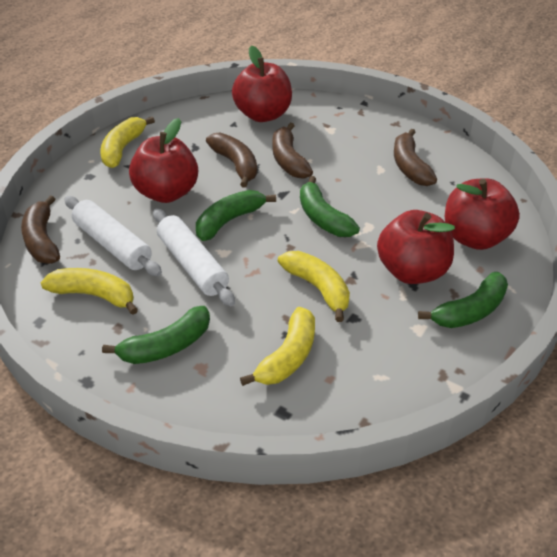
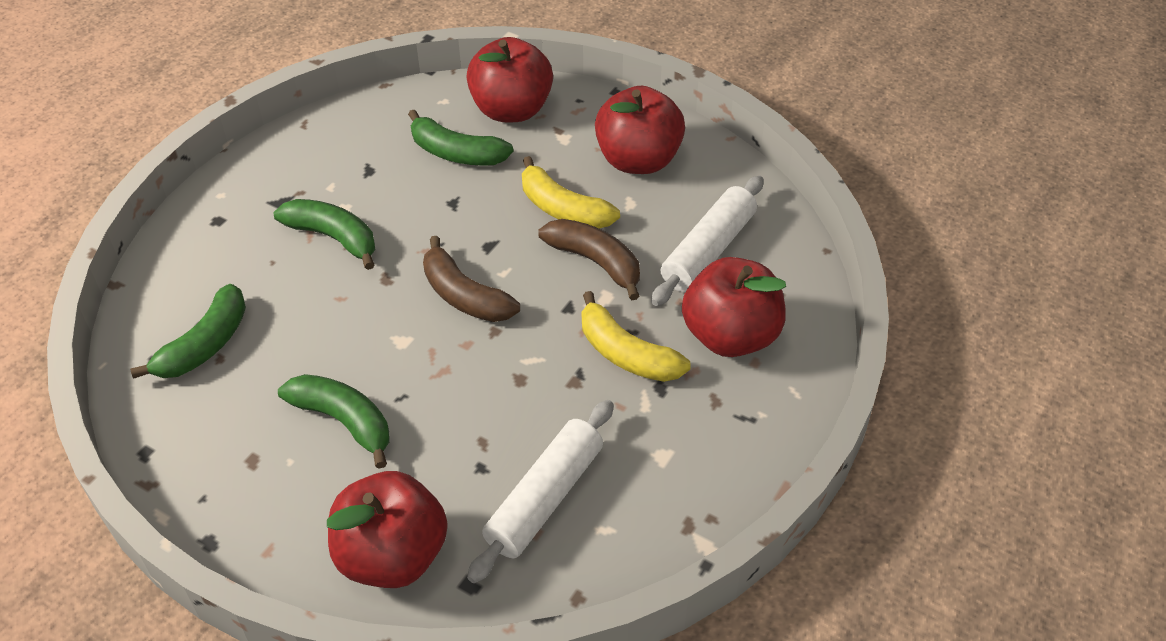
brown banana: 4 -> 2
yellow banana: 4 -> 2

